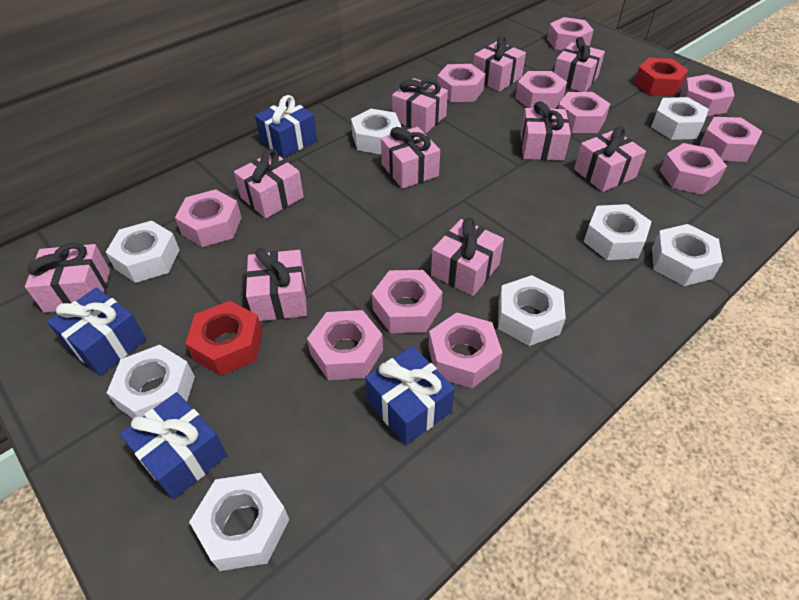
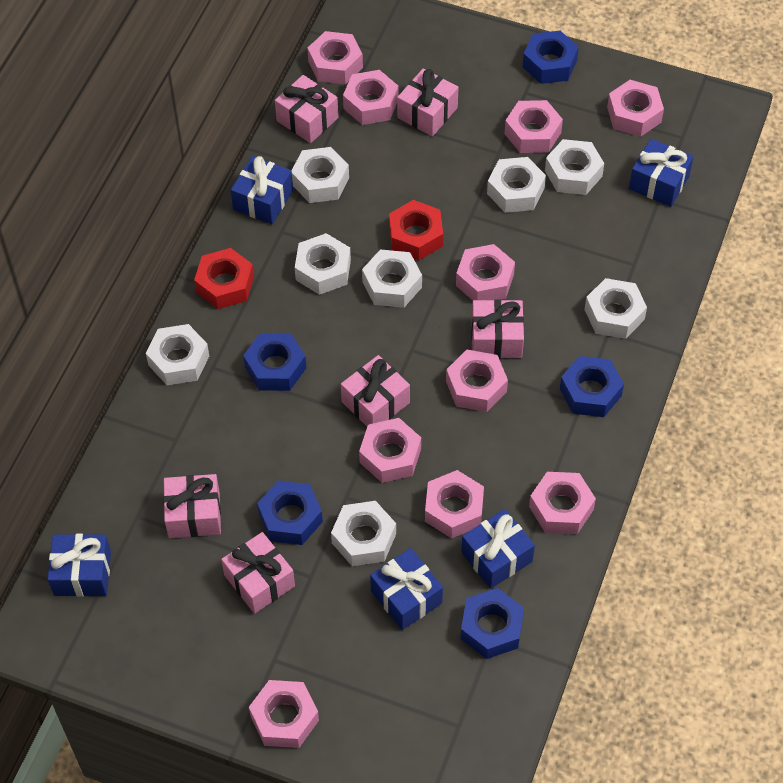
blue gift: 4 -> 5
blue nut: 0 -> 5
pink gift: 10 -> 6
pink nut: 11 -> 10

